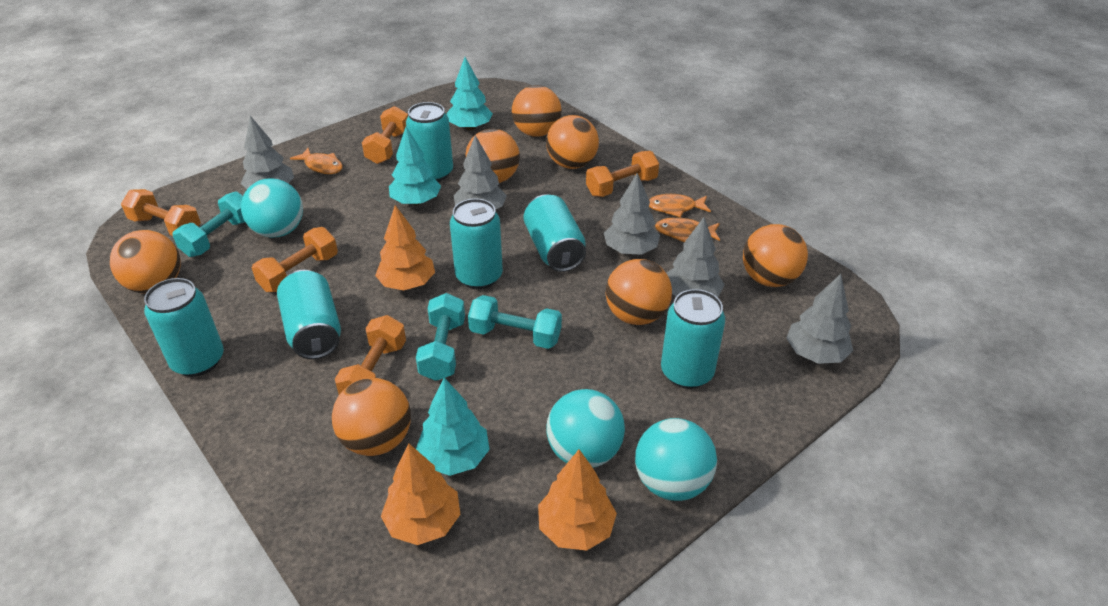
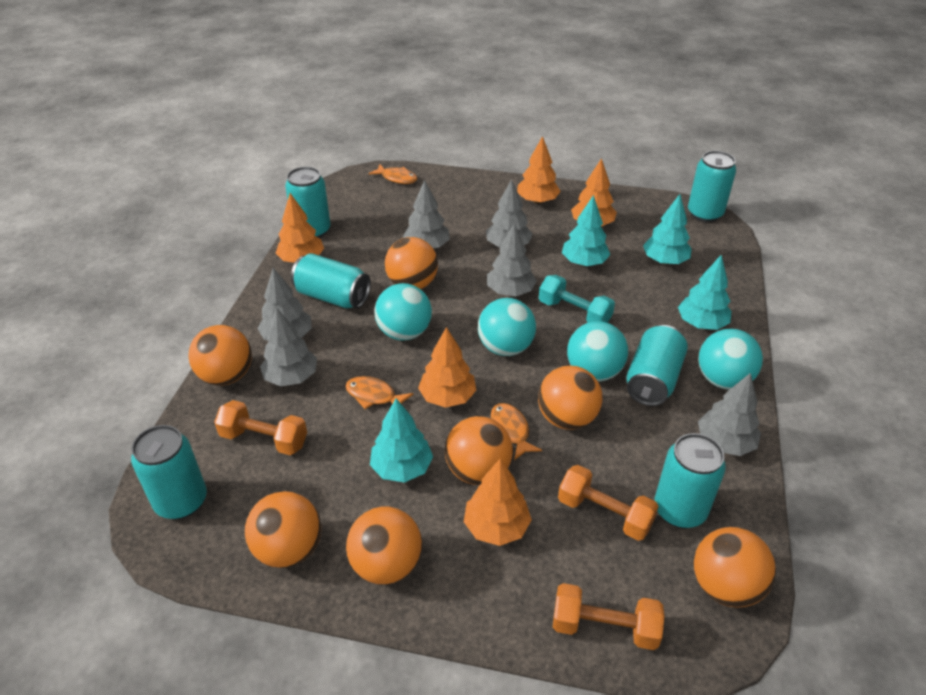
grey tree: 5 -> 6
orange dumbbell: 5 -> 3
orange tree: 3 -> 5
turquoise ball: 3 -> 4
turquoise dumbbell: 3 -> 1
turquoise tree: 3 -> 4

